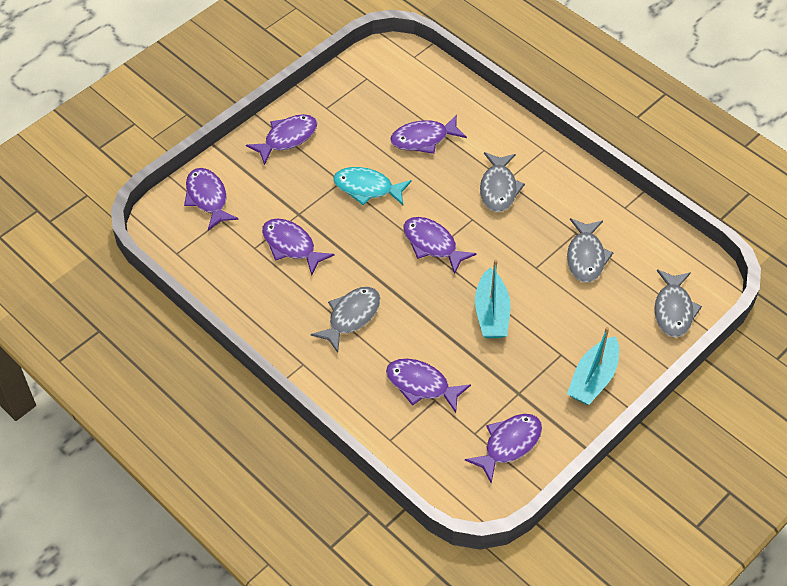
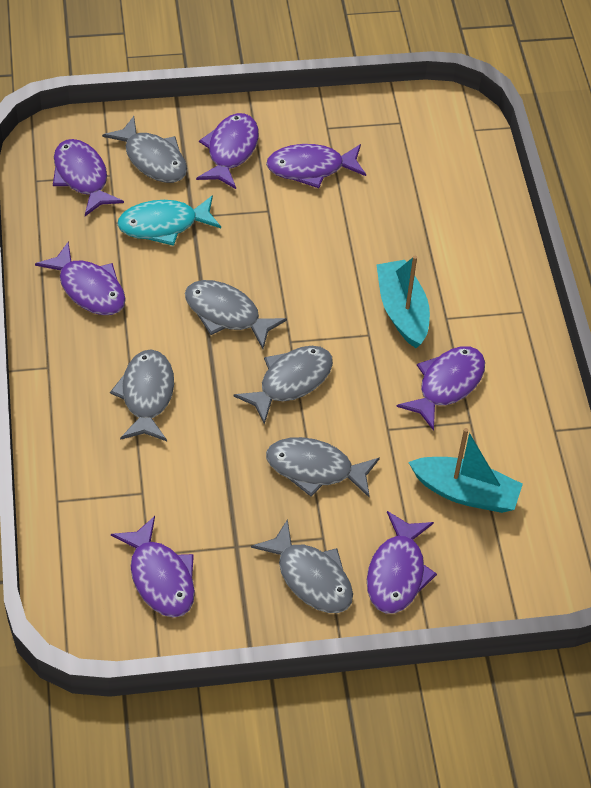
grey fish: 4 -> 6

